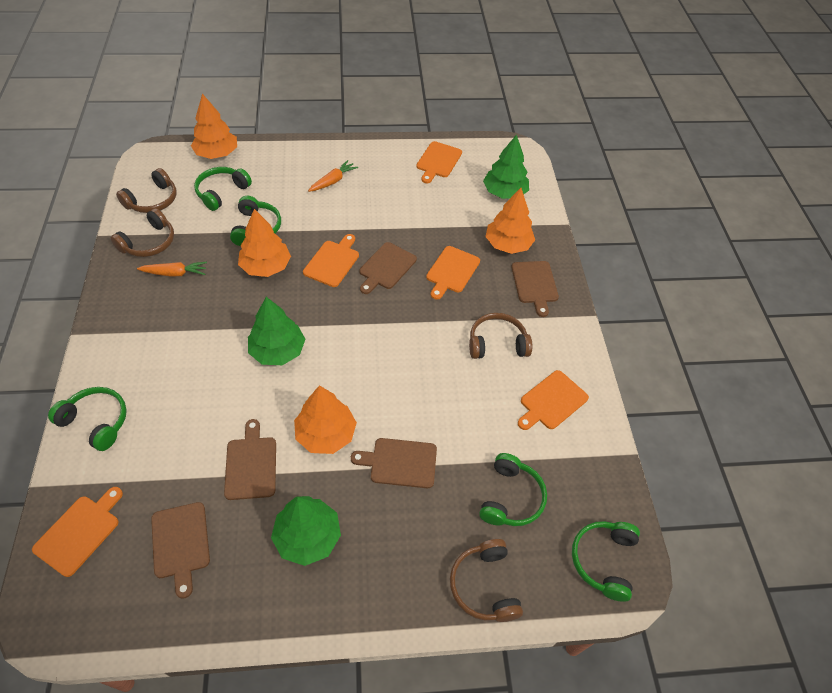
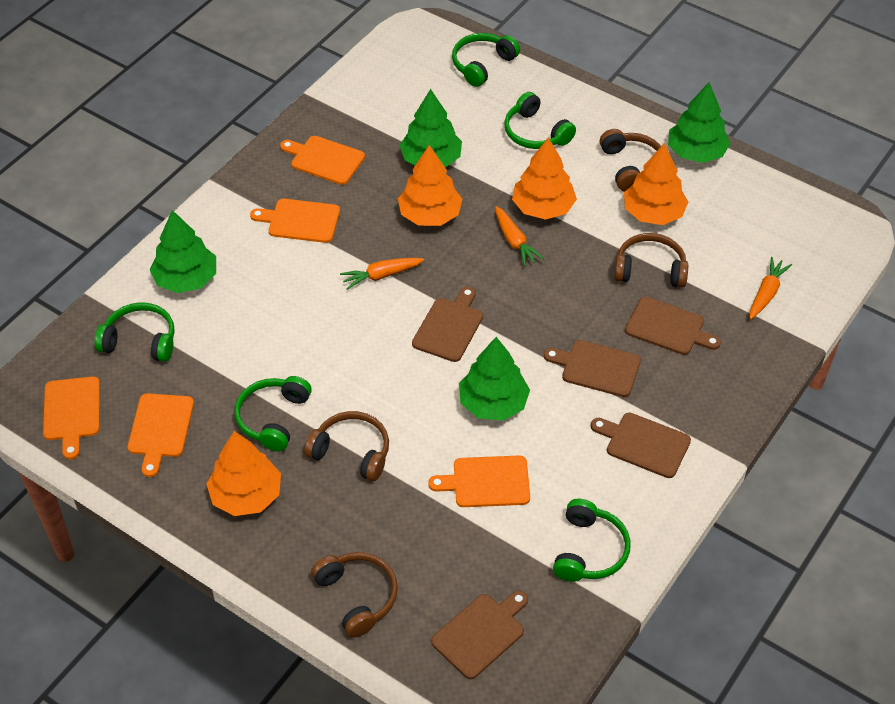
green tree: 3 -> 4
orange carrot: 2 -> 3

